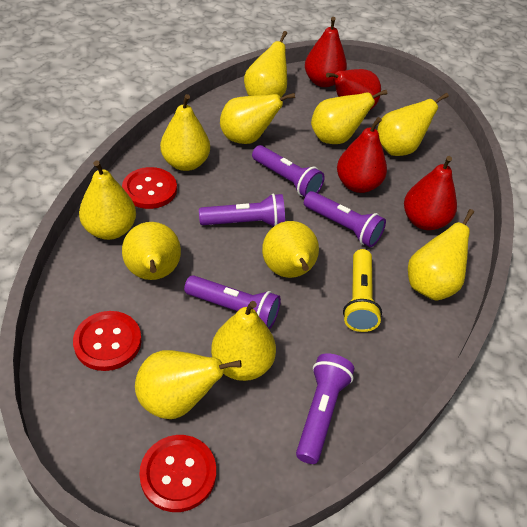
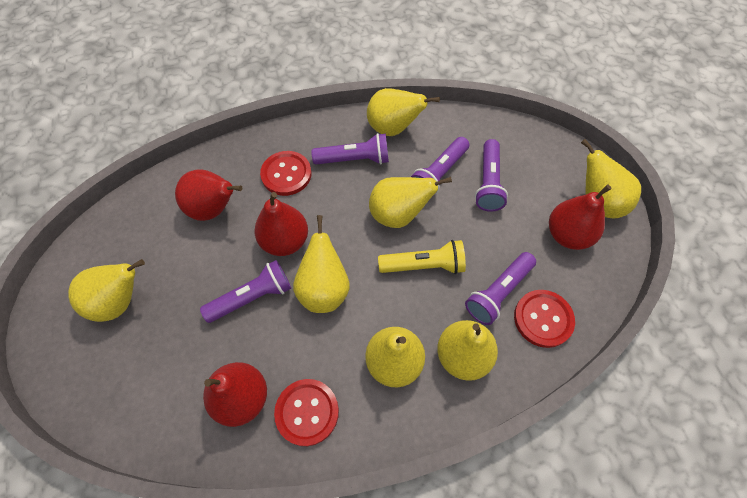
yellow pear: 11 -> 7

